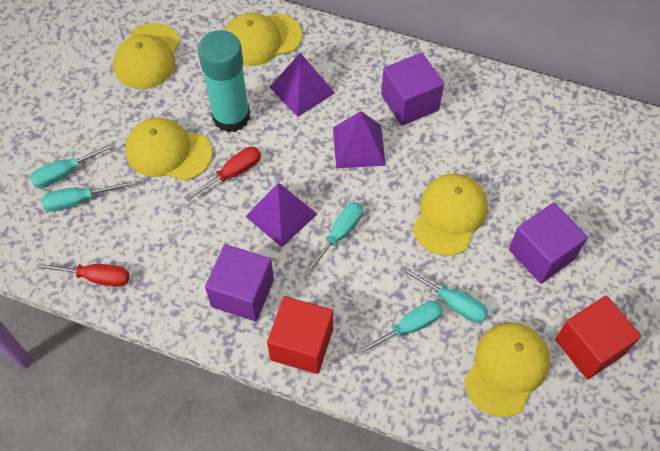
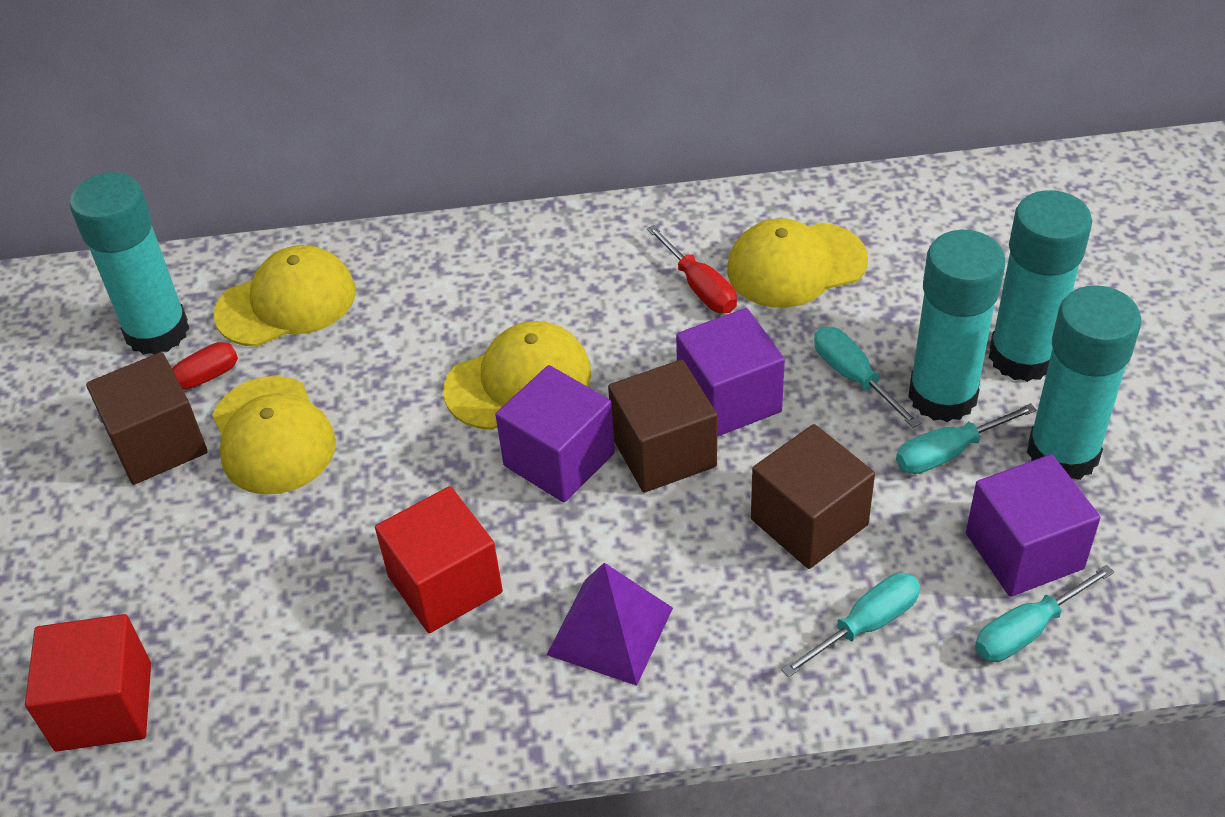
brown cube: 0 -> 3
purple pyramid: 3 -> 1
turquoise glue stick: 1 -> 4
turquoise screwdriver: 5 -> 4
yellow cap: 5 -> 4

